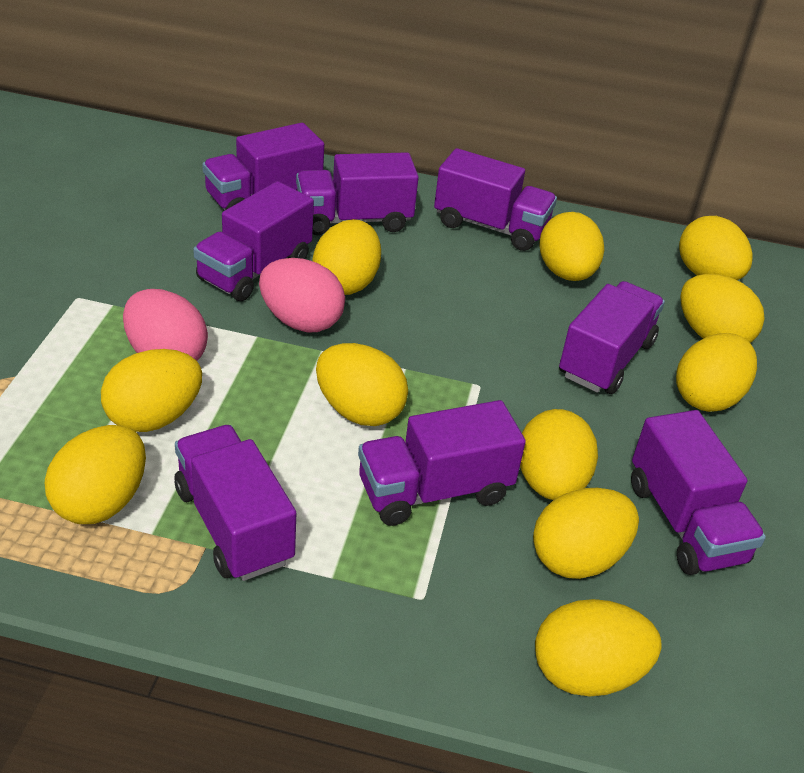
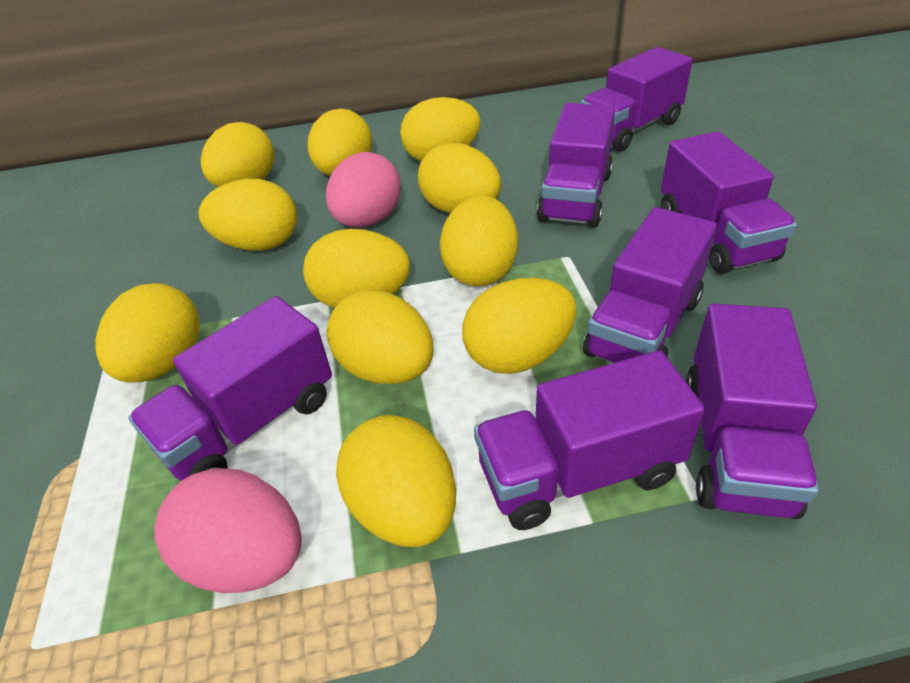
purple truck: 8 -> 7

